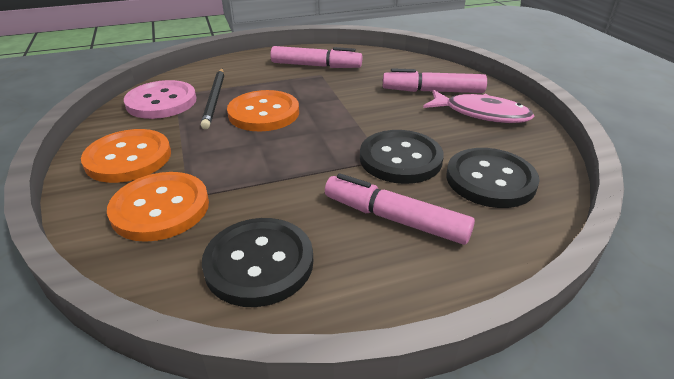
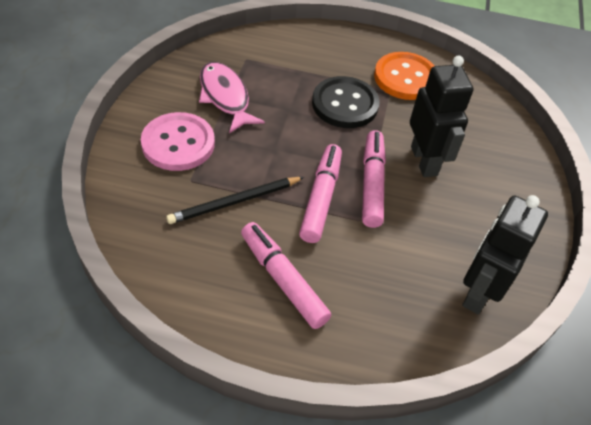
black button: 3 -> 1
black robot: 0 -> 2
orange button: 3 -> 1

